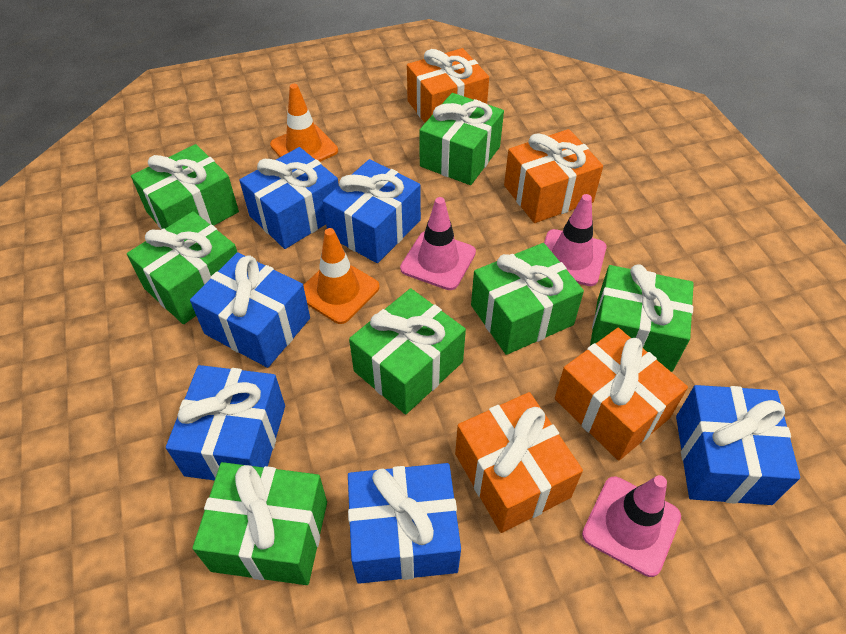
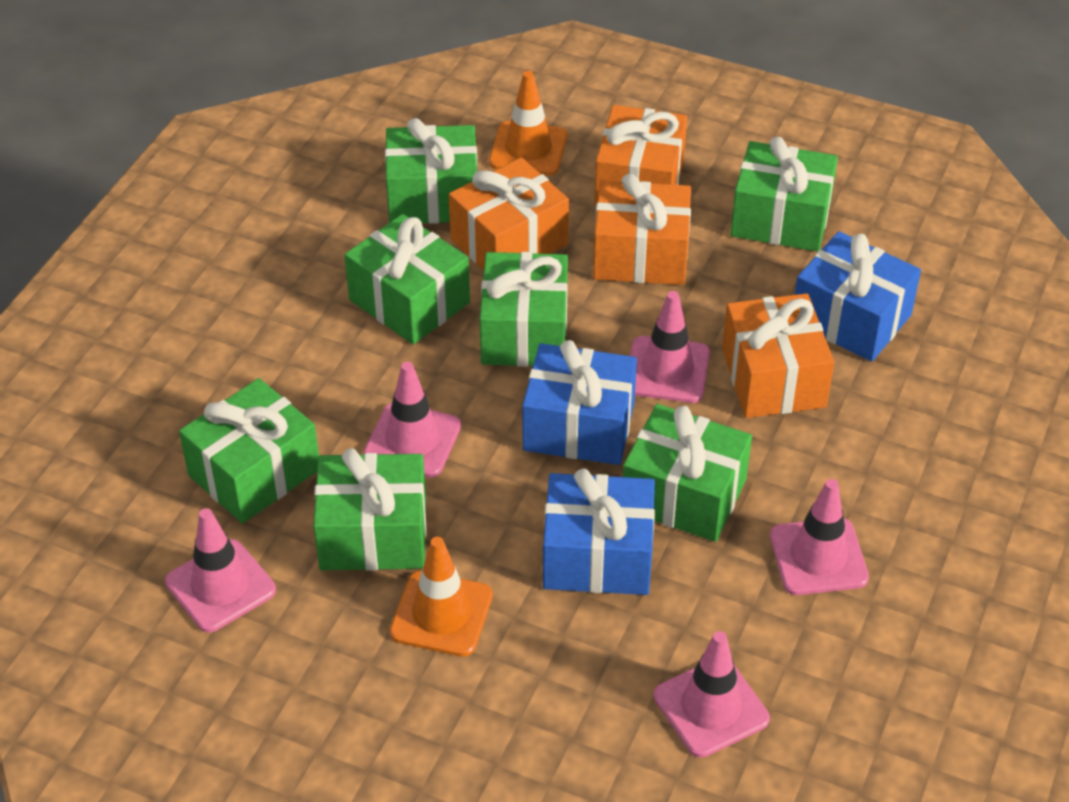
blue gift: 6 -> 3
pink traffic cone: 3 -> 5

